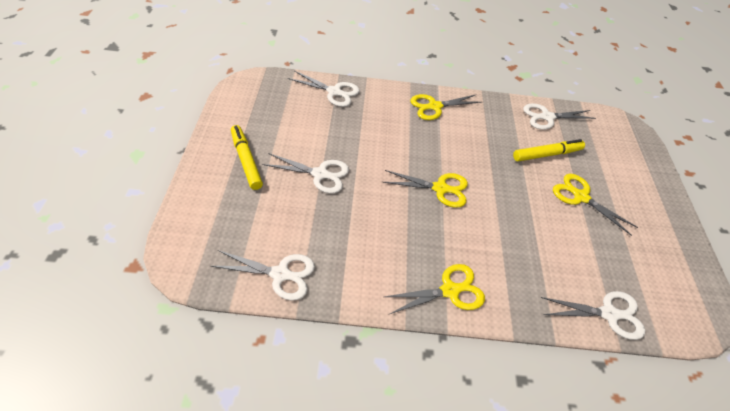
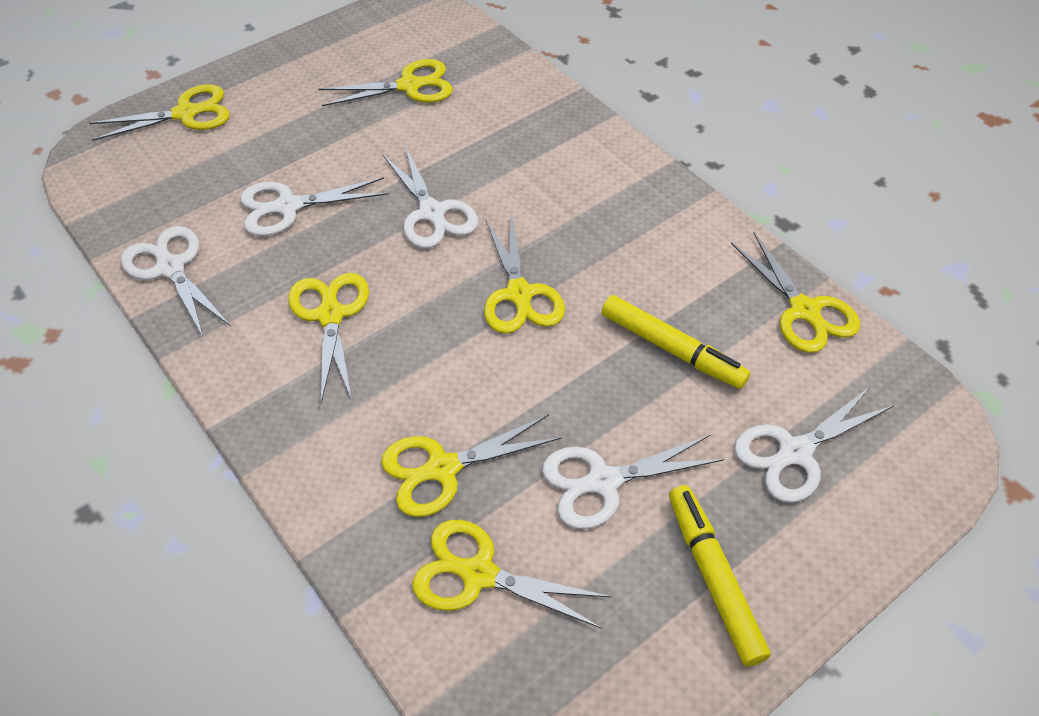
yellow scissors: 4 -> 7

